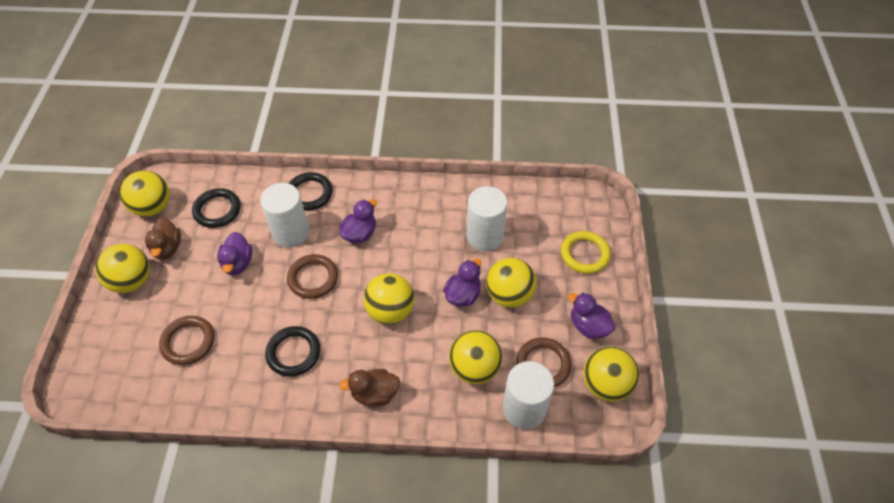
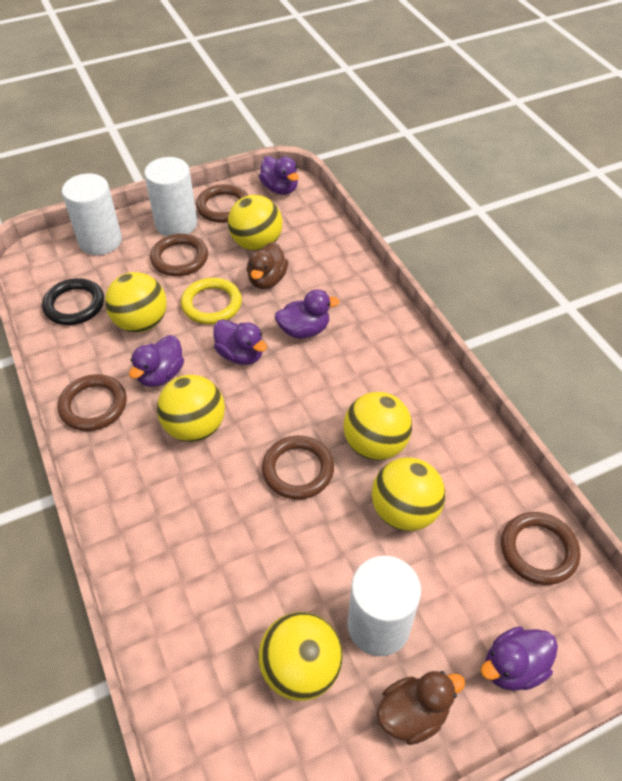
black ring: 3 -> 1
brown ring: 3 -> 5
purple duck: 4 -> 5

